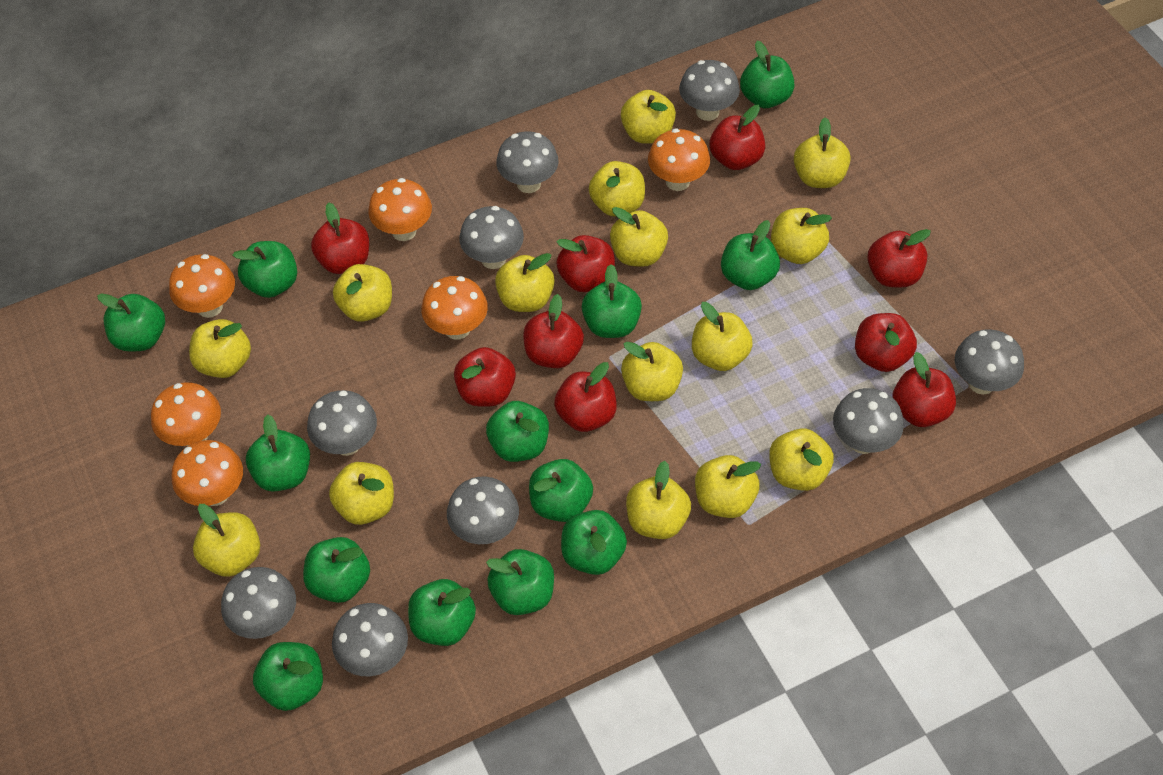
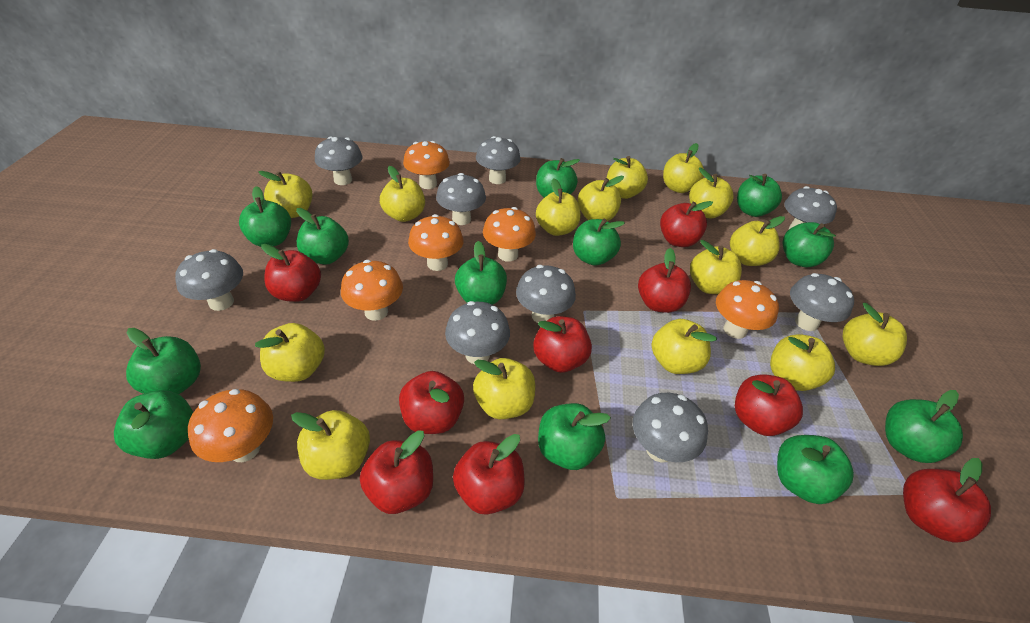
green apple: 13 -> 12

